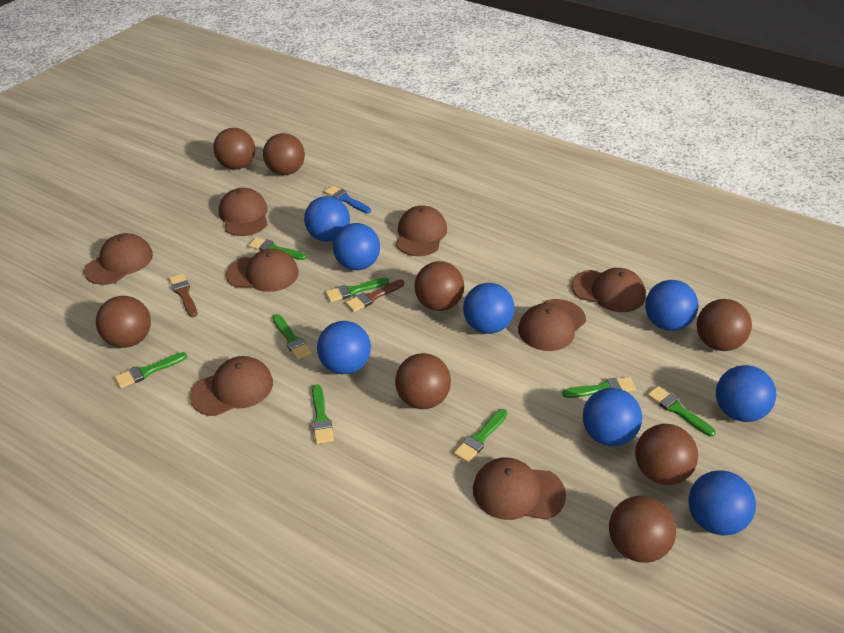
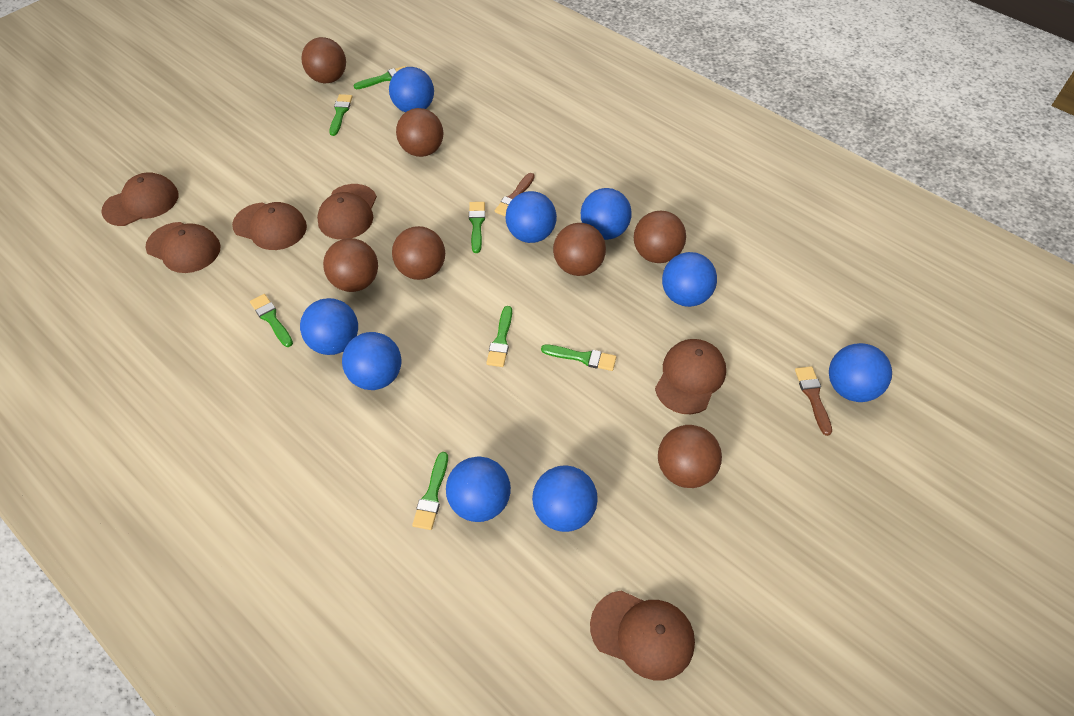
blue ball: 8 -> 9
blue brush: 1 -> 0
brown ball: 8 -> 7
brown cap: 8 -> 6
green brush: 8 -> 7

